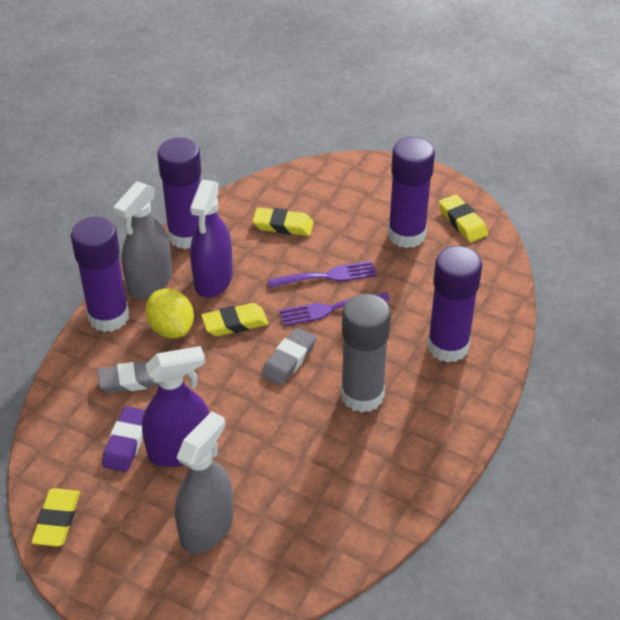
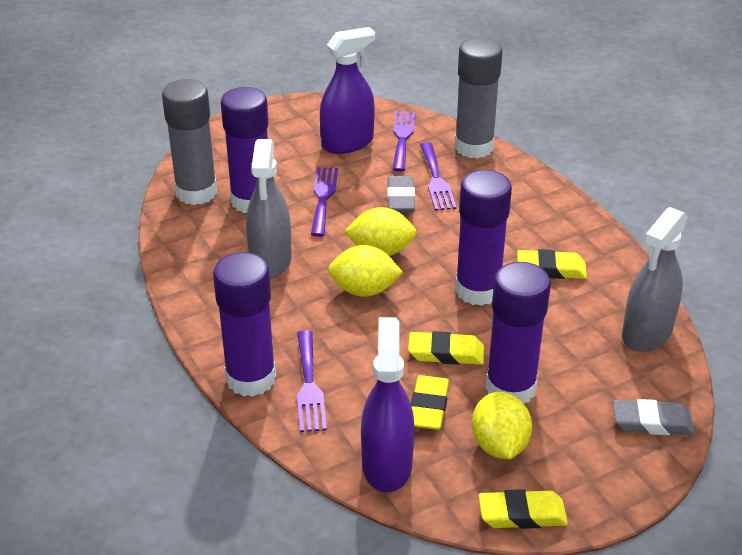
grey glue stick: 1 -> 2
purple eraser: 1 -> 0
purple fork: 2 -> 4
yellow lemon: 1 -> 3

